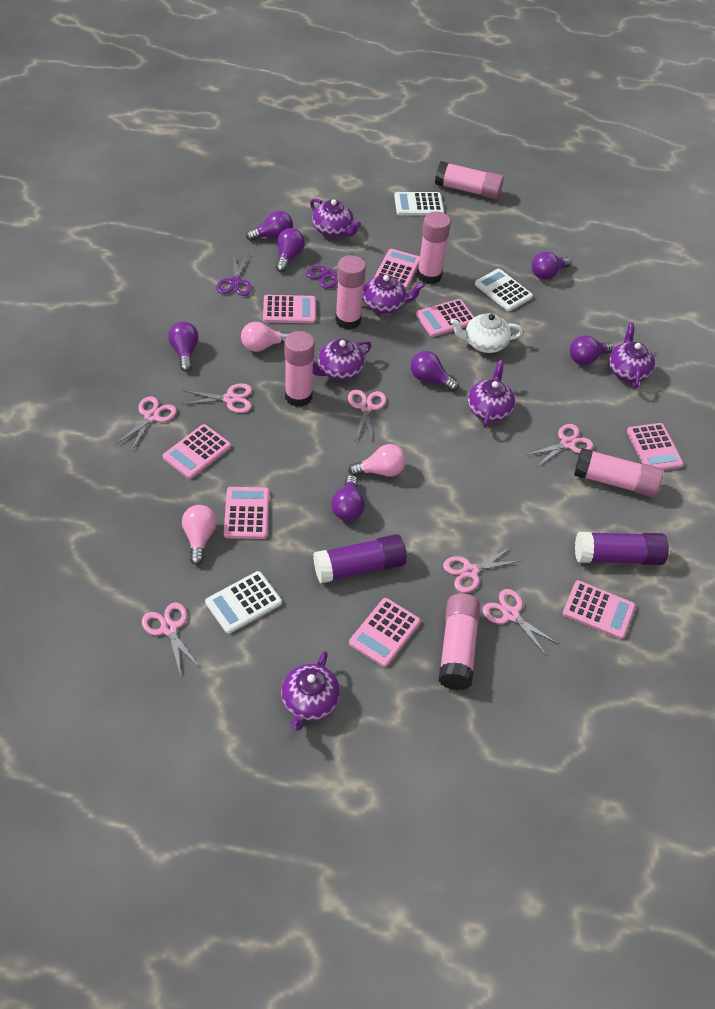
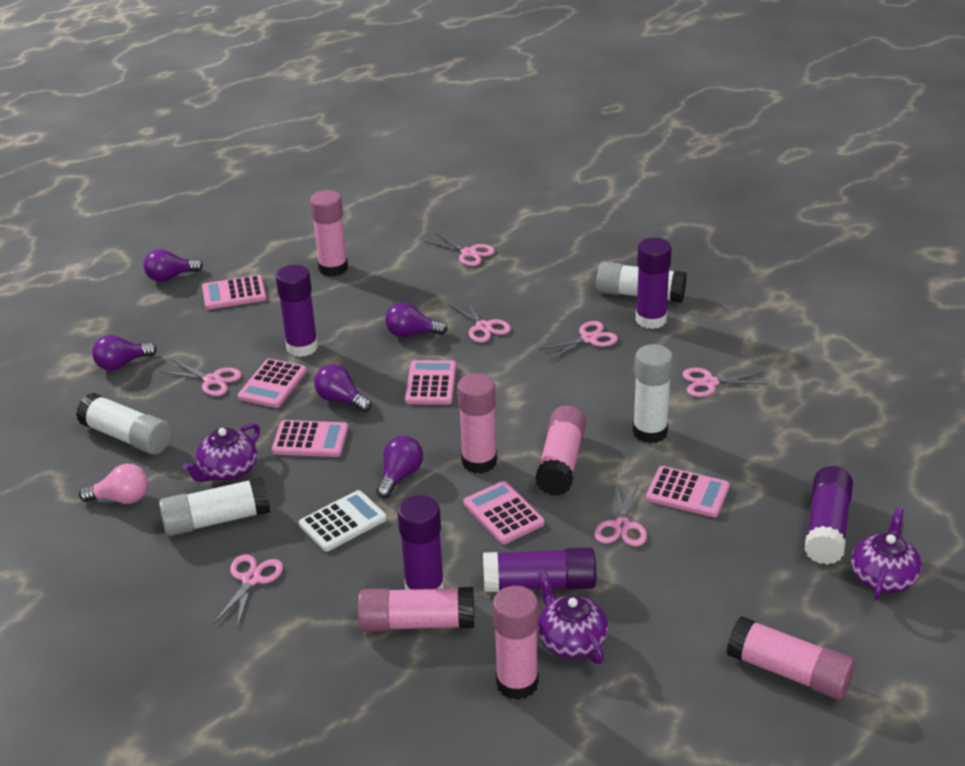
pink calculator: 8 -> 6
pink light bulb: 3 -> 1
purple glue stick: 2 -> 5
purple light bulb: 7 -> 5
purple scissors: 2 -> 0
purple teapot: 6 -> 3
white calculator: 3 -> 1
white glue stick: 0 -> 4
white teapot: 1 -> 0

